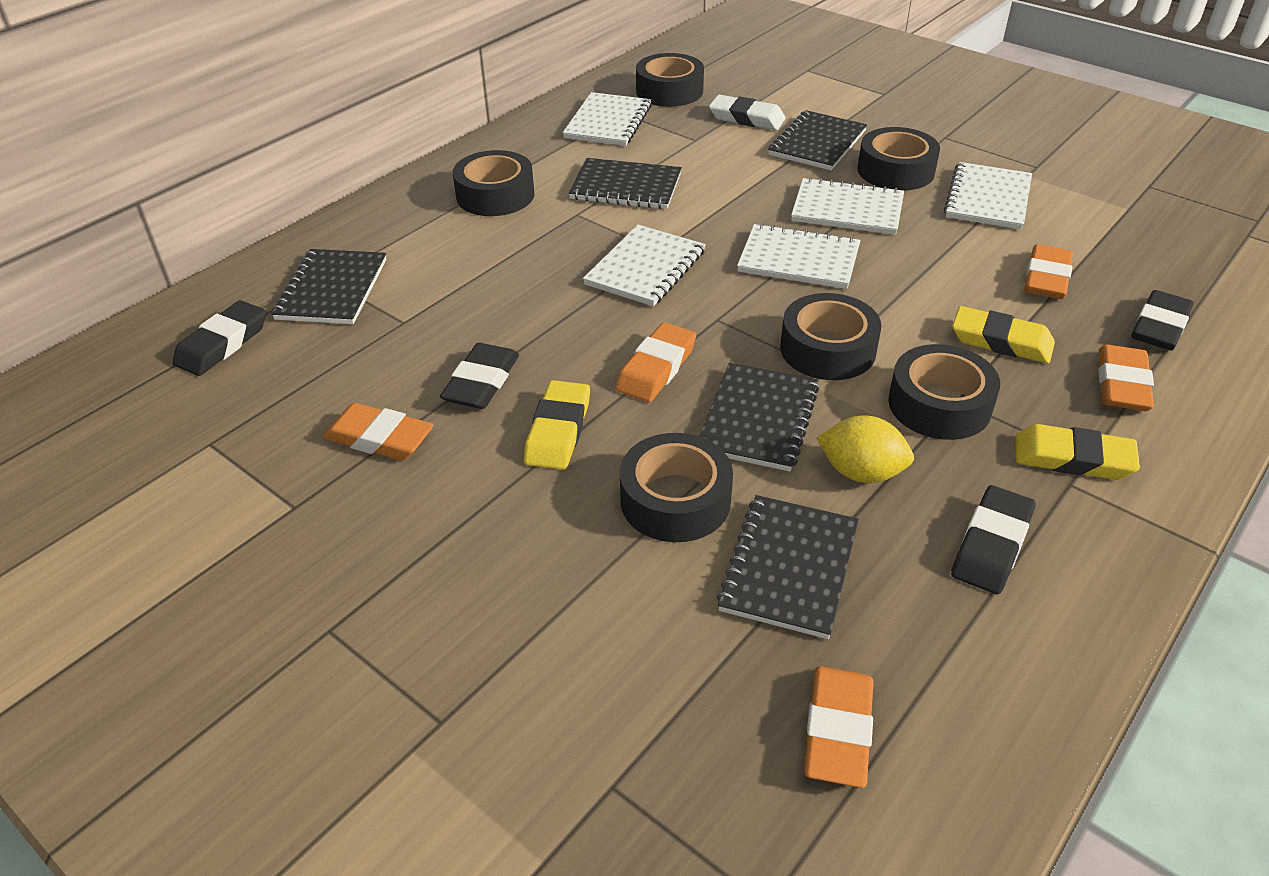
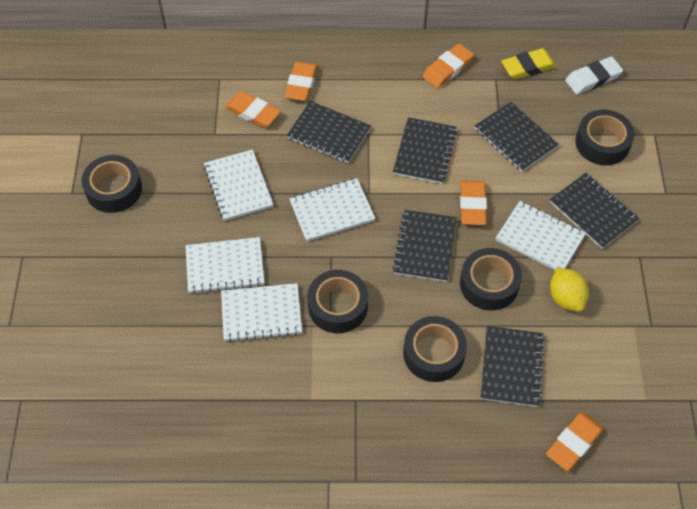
black eraser: 4 -> 0
black notebook: 5 -> 6
black tape: 6 -> 5
yellow eraser: 3 -> 1

